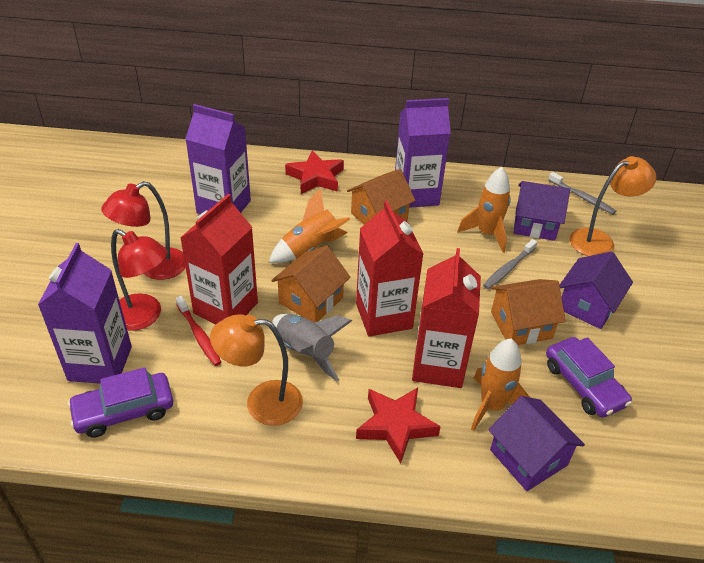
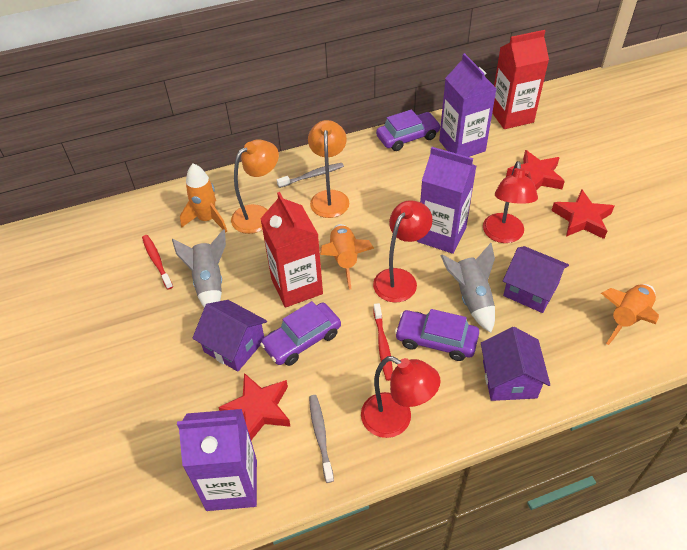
grey rocket: 1 -> 2
orange house: 3 -> 0
purple car: 2 -> 3
red carton: 3 -> 2
red lamp: 2 -> 3
red star: 2 -> 3
red toothbrush: 1 -> 2

